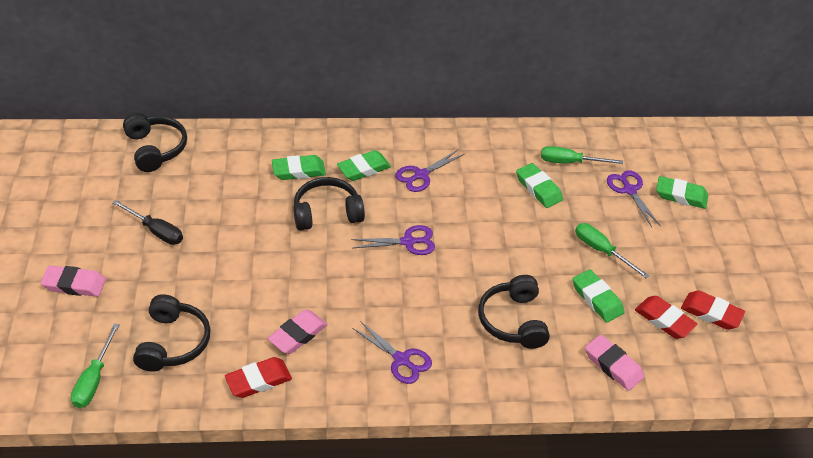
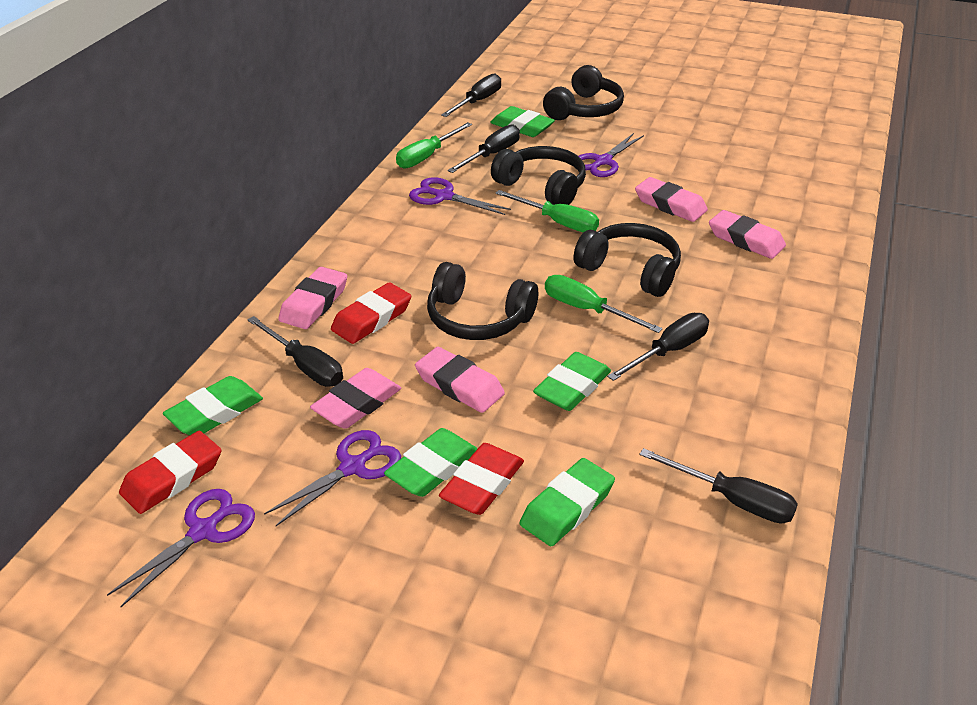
black screwdriver: 1 -> 5
pink eraser: 3 -> 5

